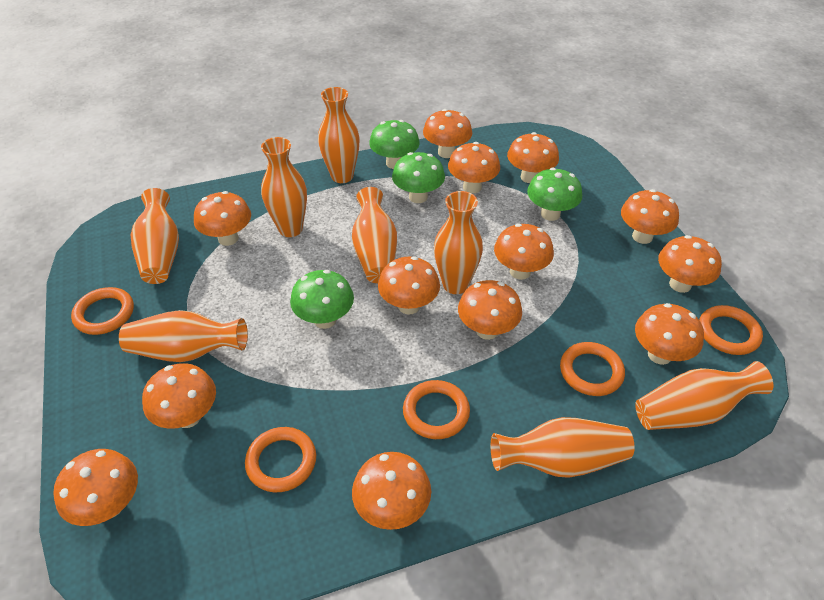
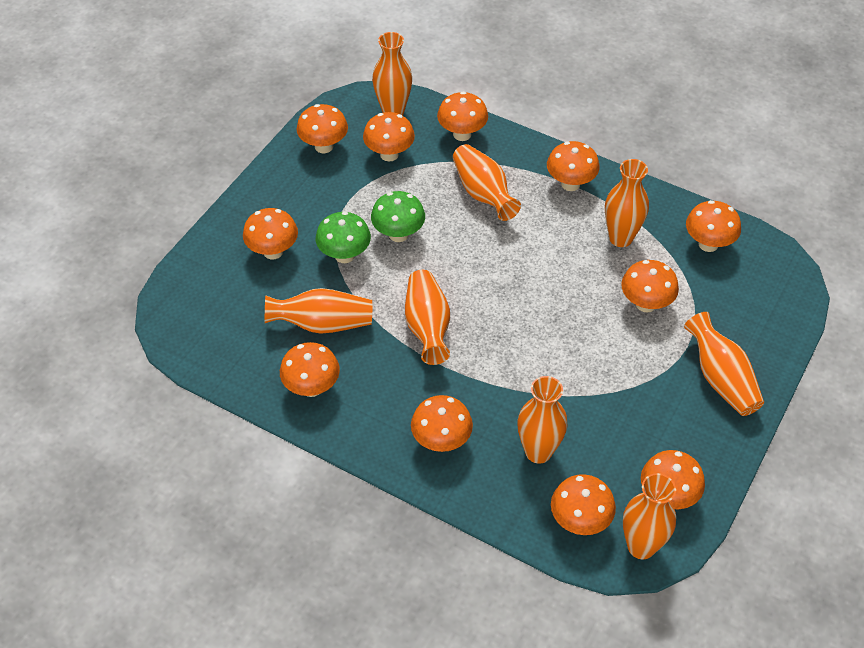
green mushroom: 4 -> 2
orange mushroom: 13 -> 11
orange ring: 5 -> 0

